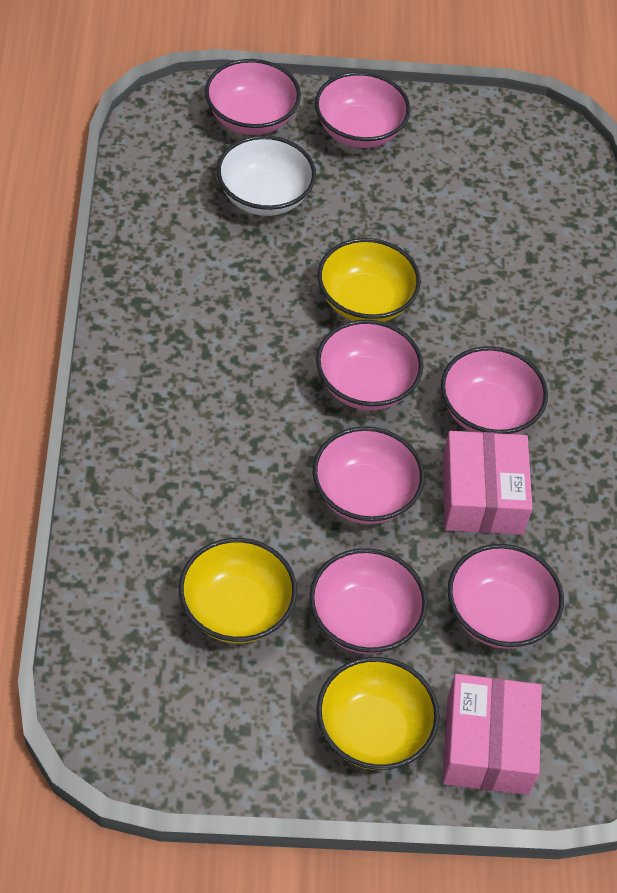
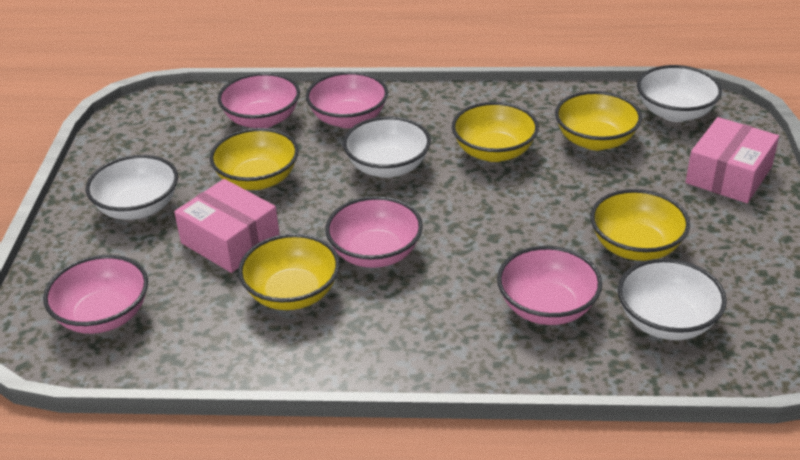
pink bowl: 7 -> 5
white bowl: 1 -> 4
yellow bowl: 3 -> 5

